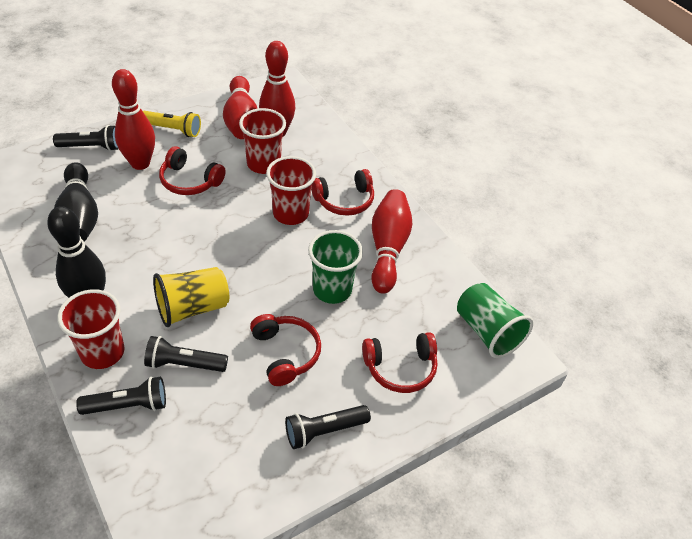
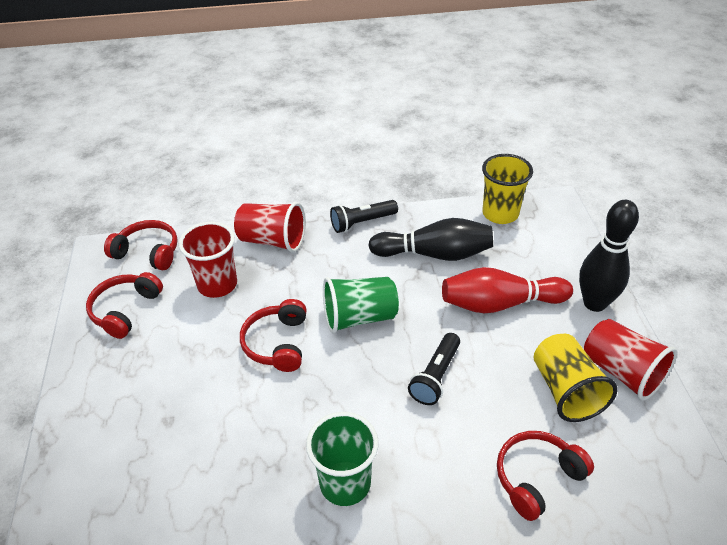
black flashlight: 4 -> 2
red bowling pin: 4 -> 1
yellow cup: 1 -> 2
yellow flashlight: 1 -> 0

